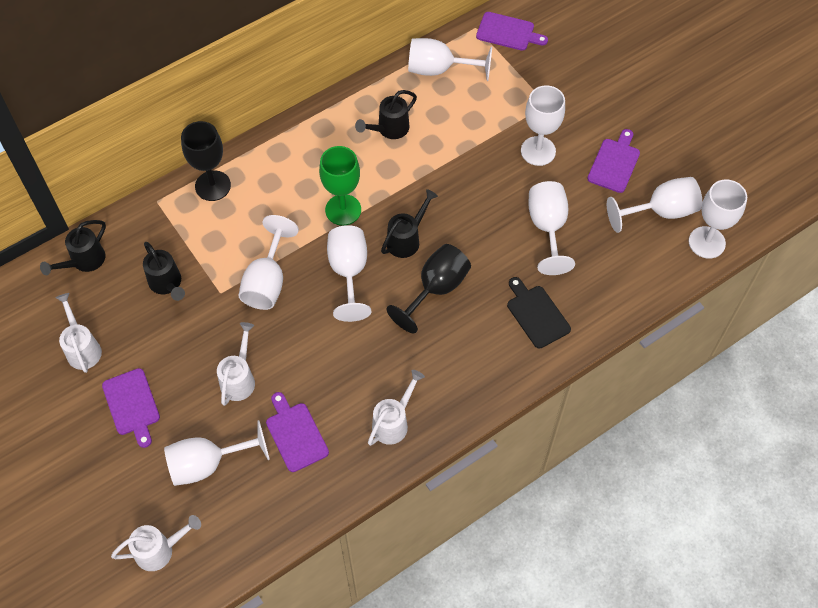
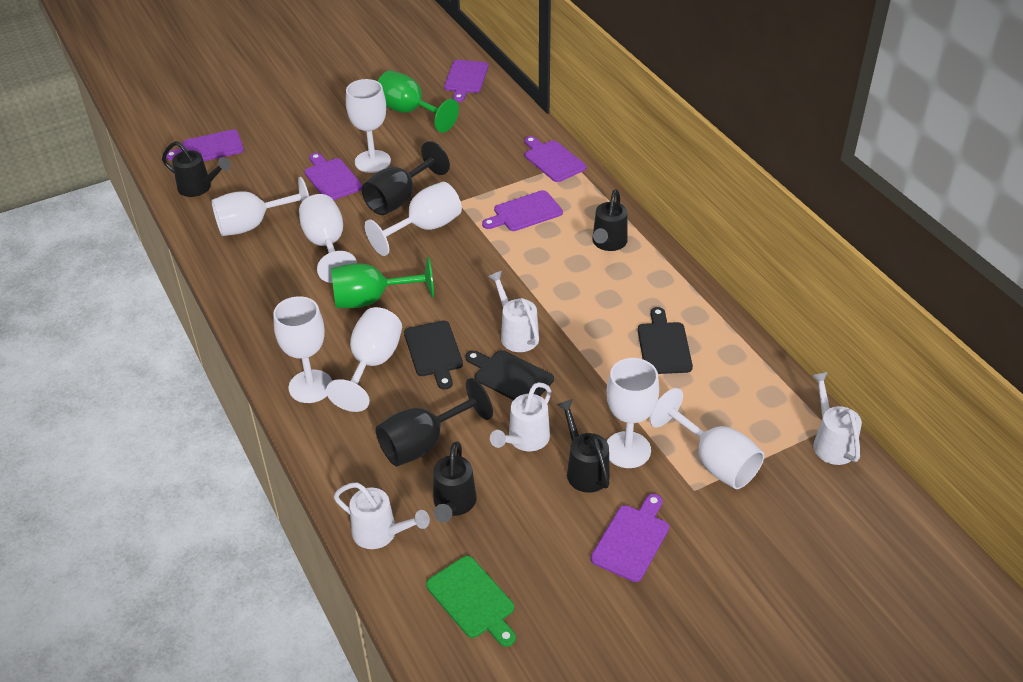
black cutting board: 1 -> 3
green cutting board: 0 -> 1
green goblet: 1 -> 2
purple cutting board: 4 -> 6

